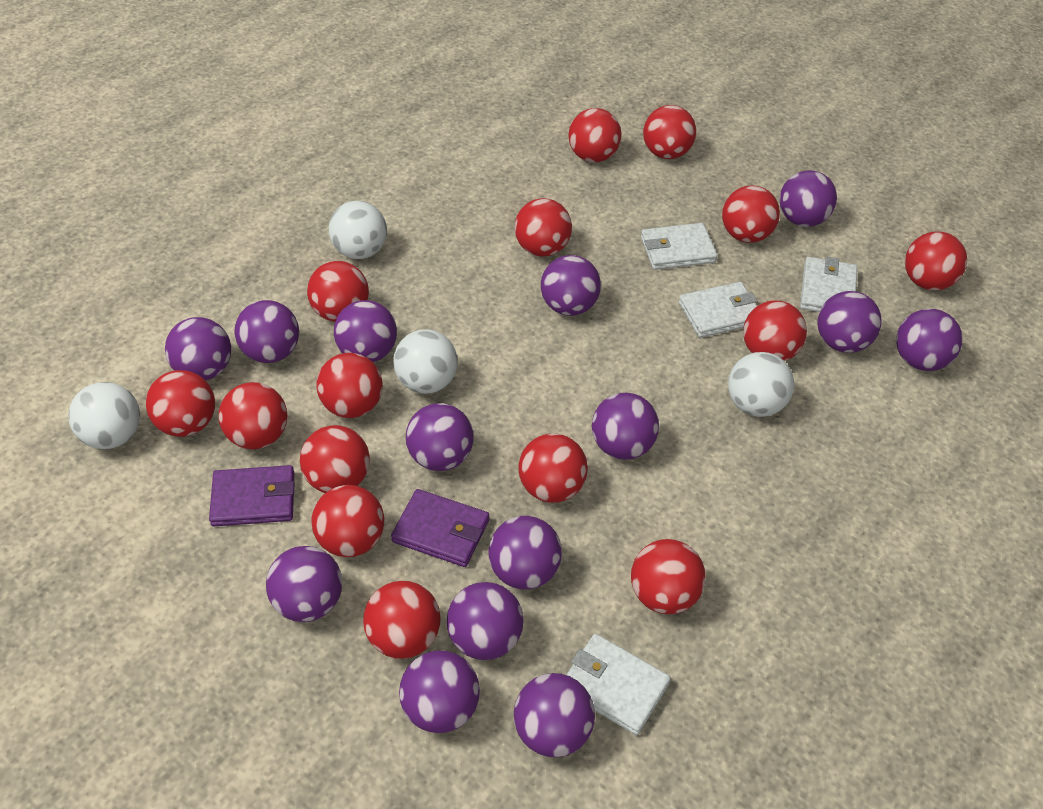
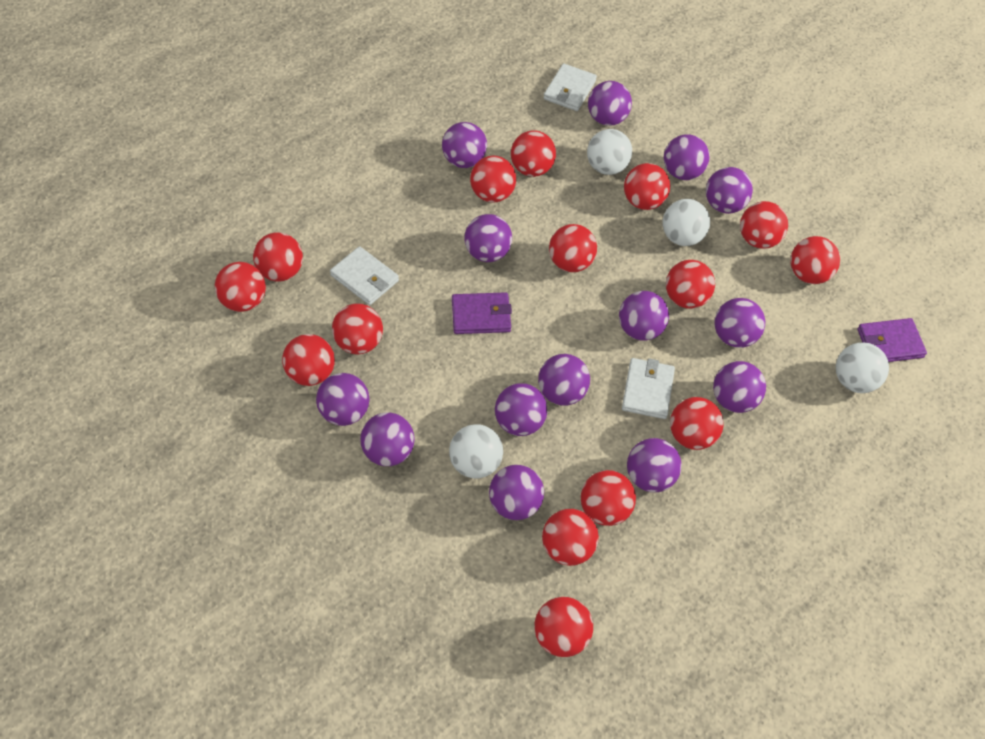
white wallet: 4 -> 3

